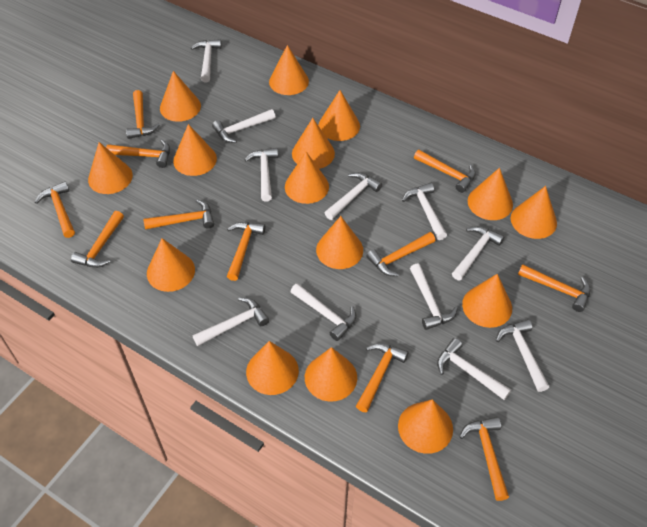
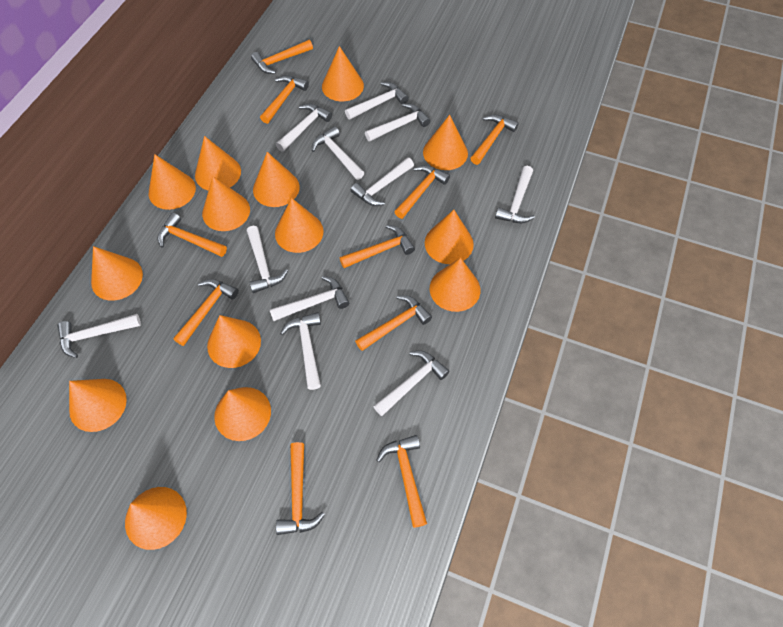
orange cone: 15 -> 14
orange hammer: 11 -> 10

